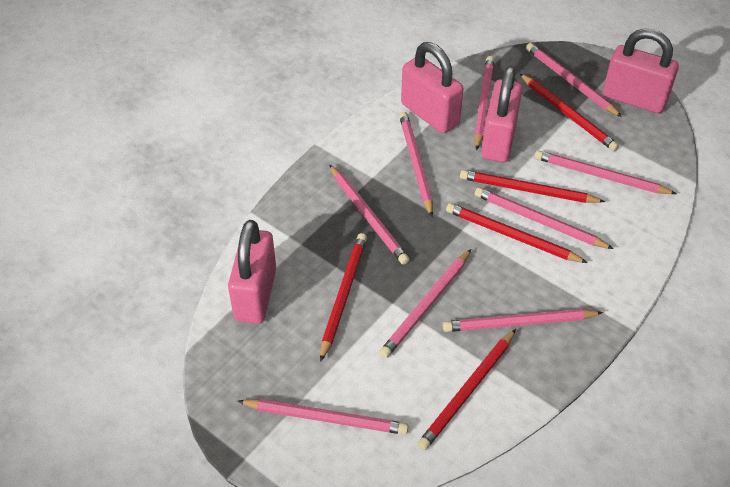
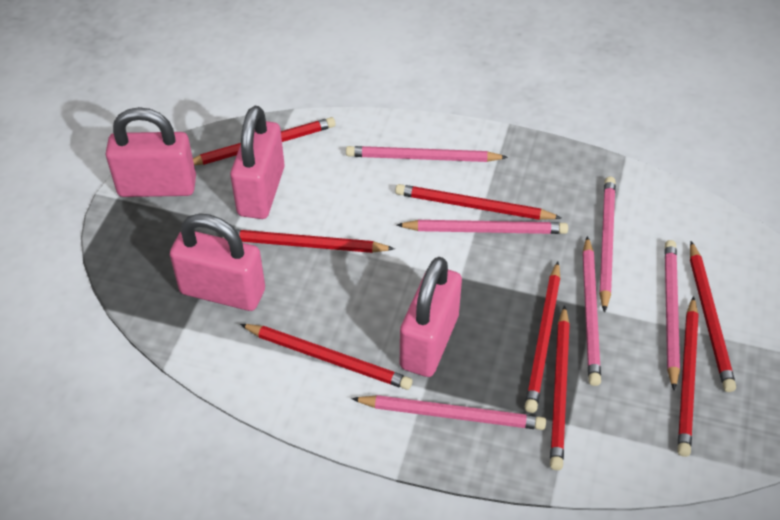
pink pencil: 9 -> 6
red pencil: 5 -> 8

